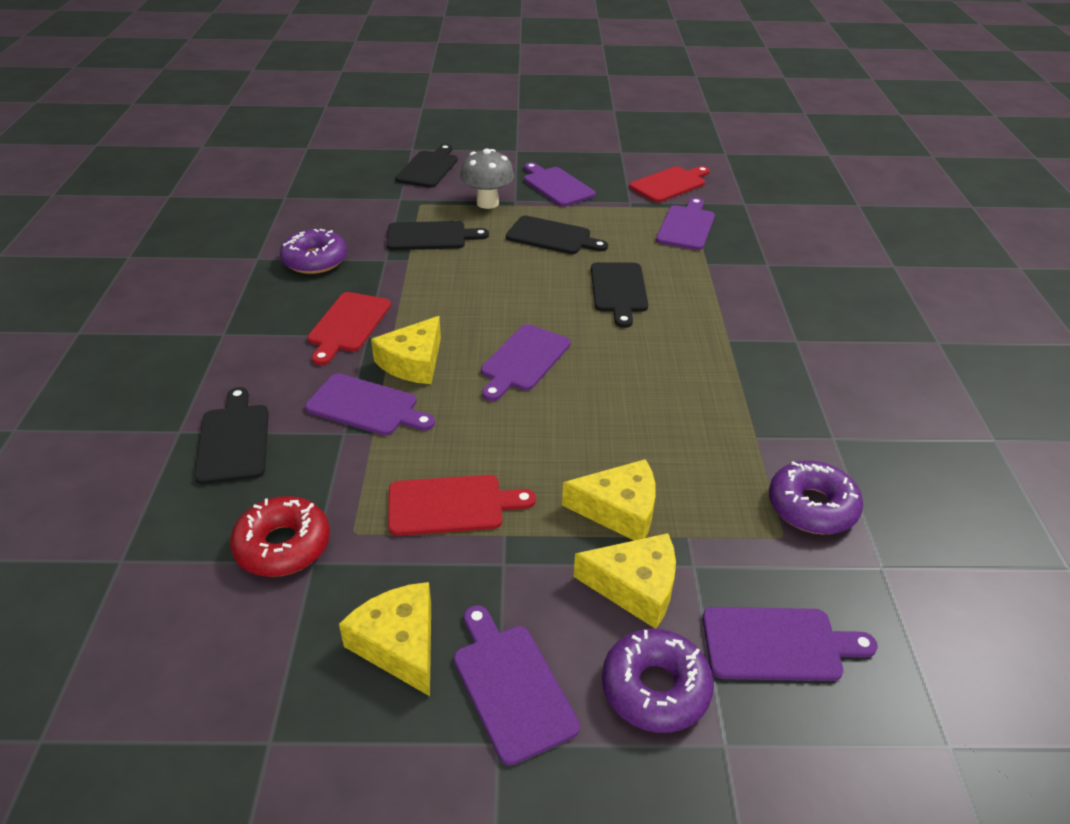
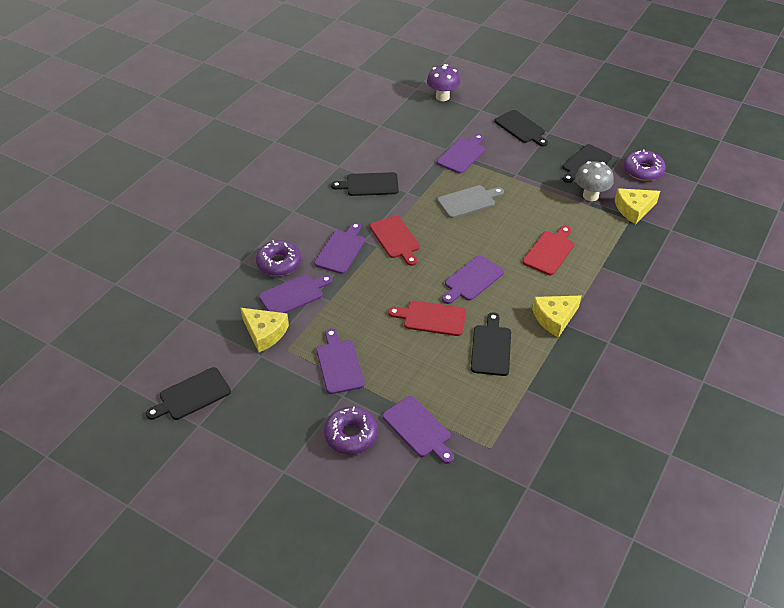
grey cutting board: 0 -> 1
purple mushroom: 0 -> 1
red donut: 1 -> 0
yellow cheese: 4 -> 3

